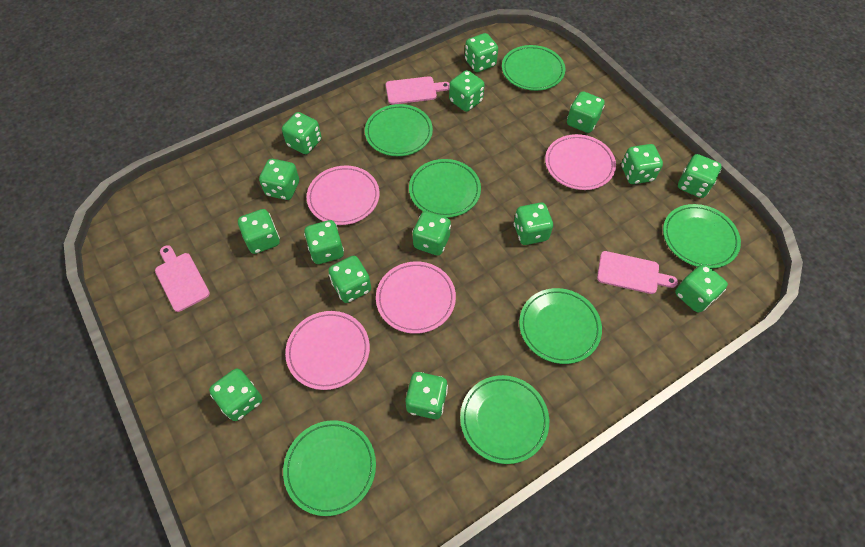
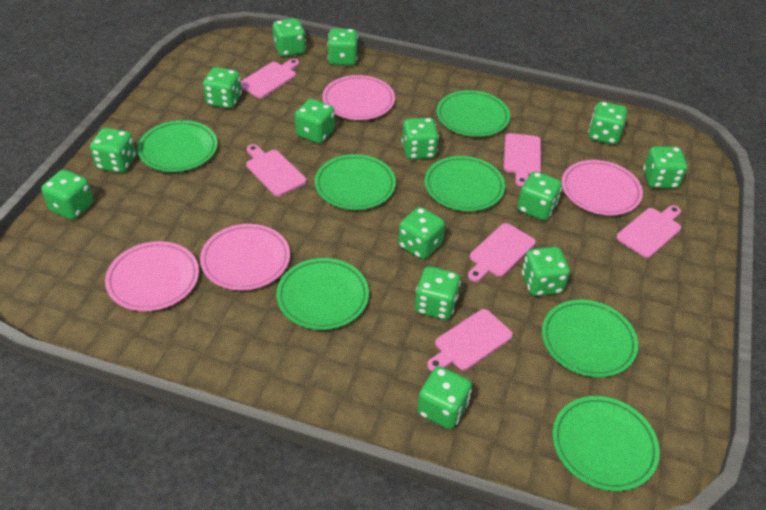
green dice: 15 -> 14
pink cutting board: 3 -> 6

